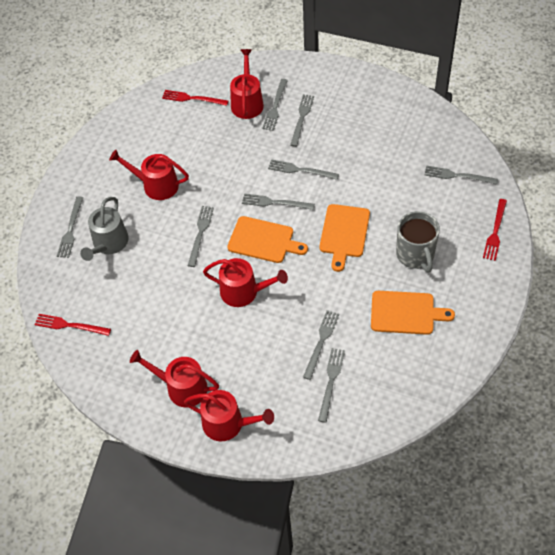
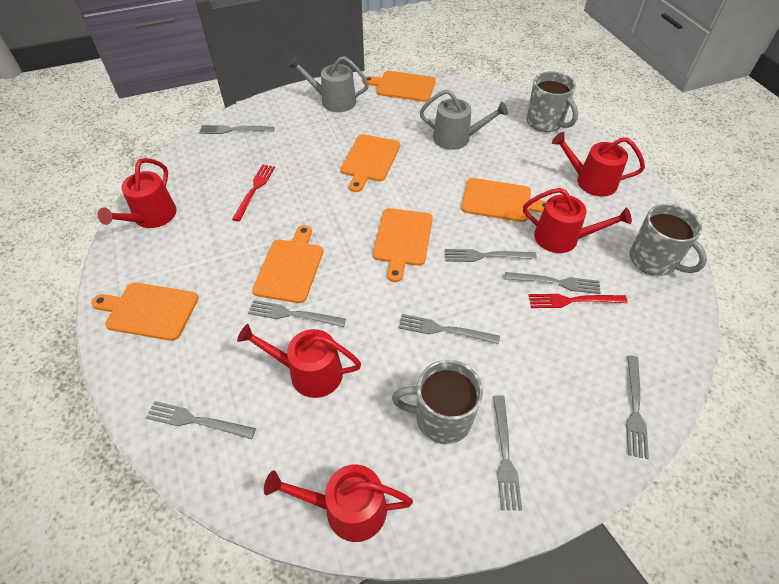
grey fork: 9 -> 8
grey mug: 1 -> 3
grey watering can: 1 -> 2
orange cutting board: 3 -> 6
red fork: 3 -> 2

